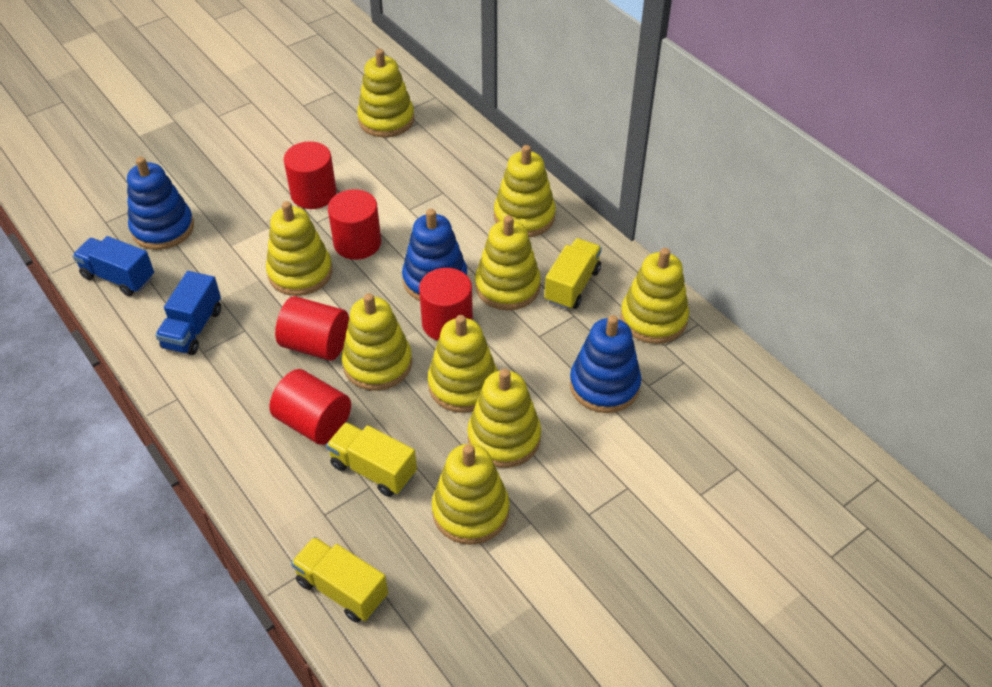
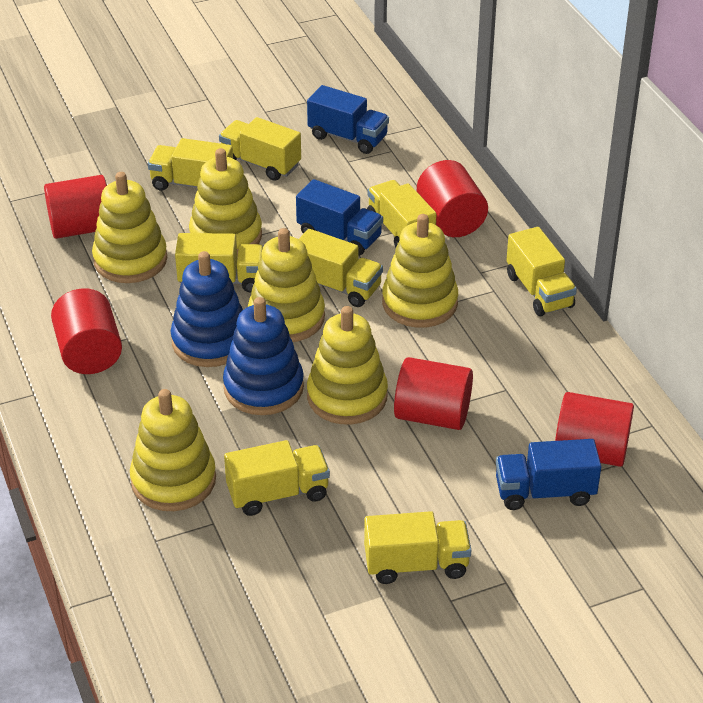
blue stacking toy: 3 -> 2
blue truck: 2 -> 3
yellow stacking toy: 9 -> 6
yellow truck: 3 -> 8

